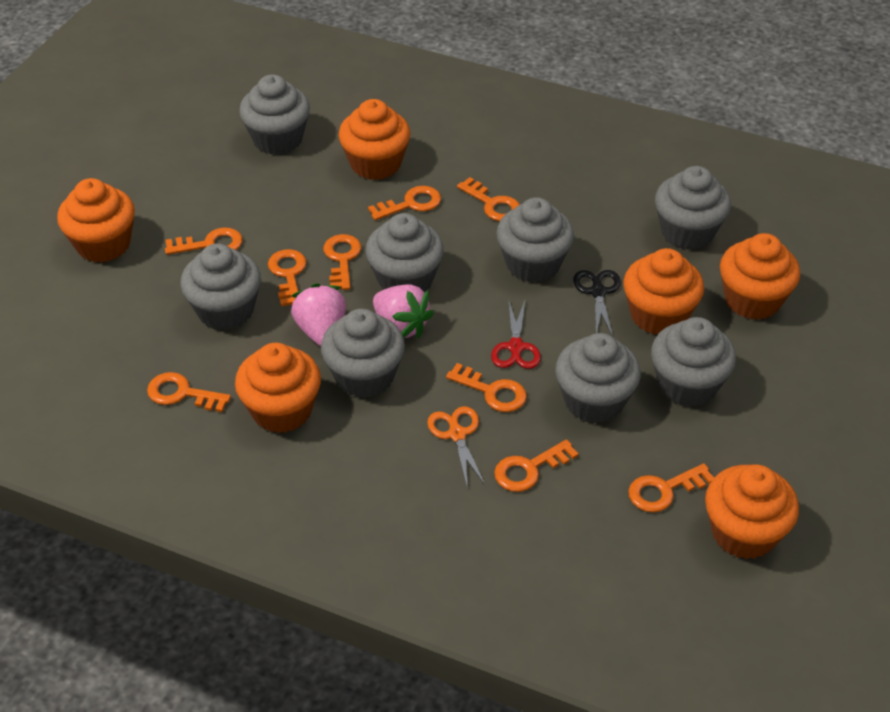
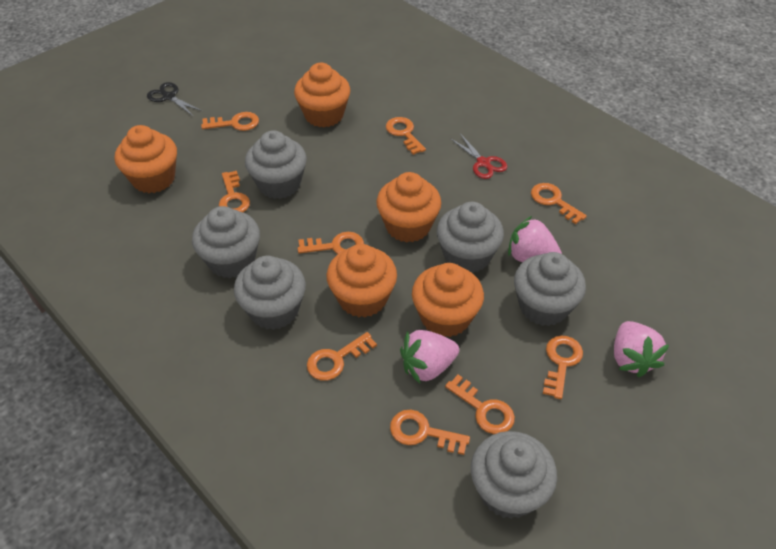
grey cupcake: 8 -> 6
orange cupcake: 6 -> 5
orange scissors: 1 -> 0
pink strawberry: 2 -> 3

